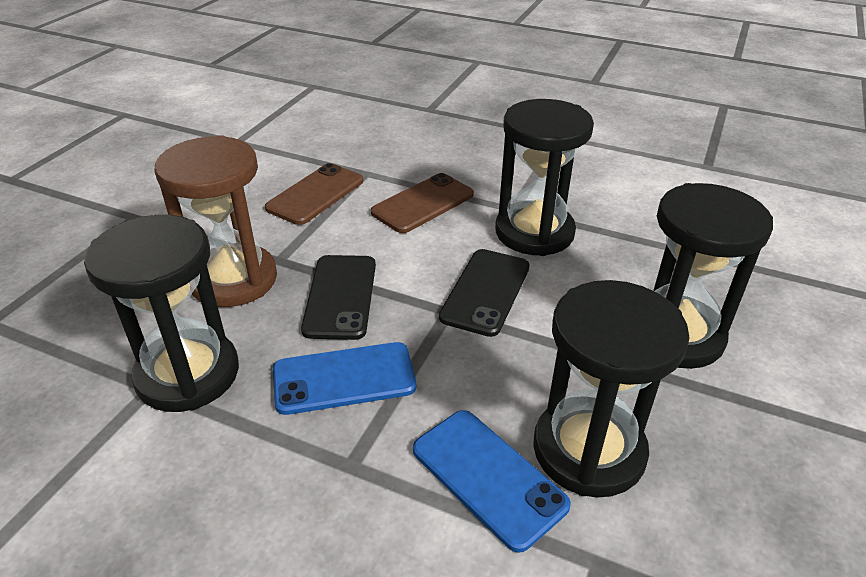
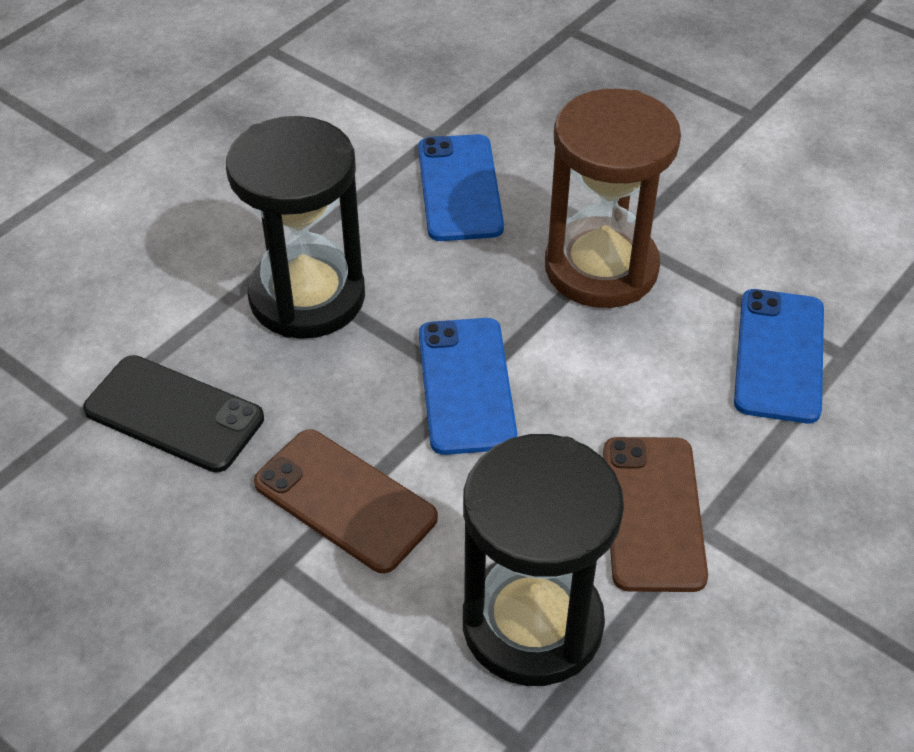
black hourglass: 4 -> 2
black phone: 2 -> 1
blue phone: 2 -> 3

